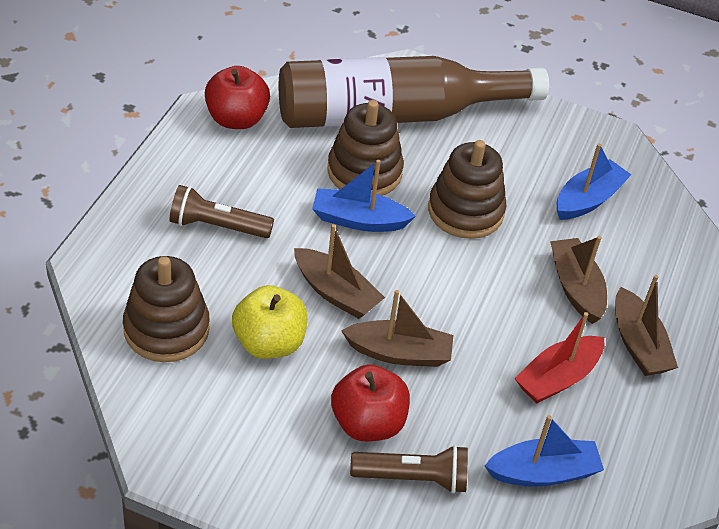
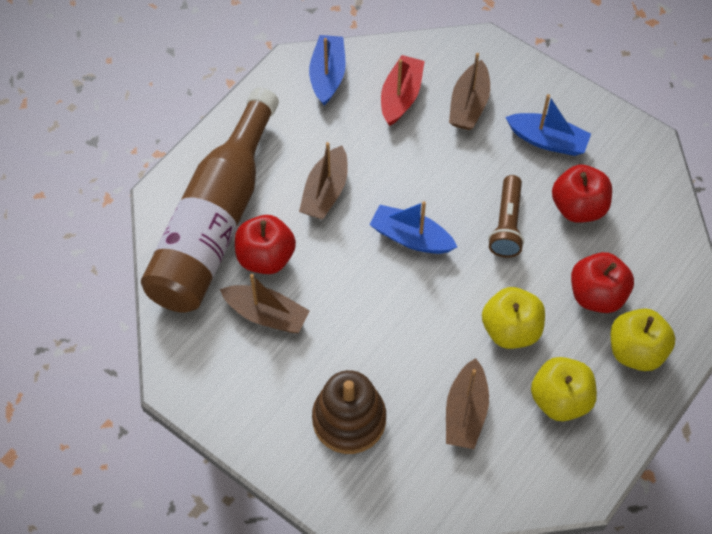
brown flashlight: 2 -> 1
brown stacking toy: 3 -> 1
red apple: 2 -> 3
yellow apple: 1 -> 3

